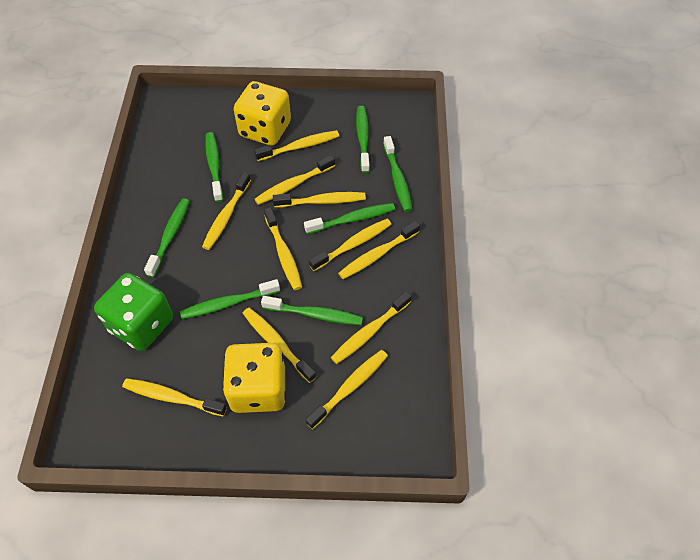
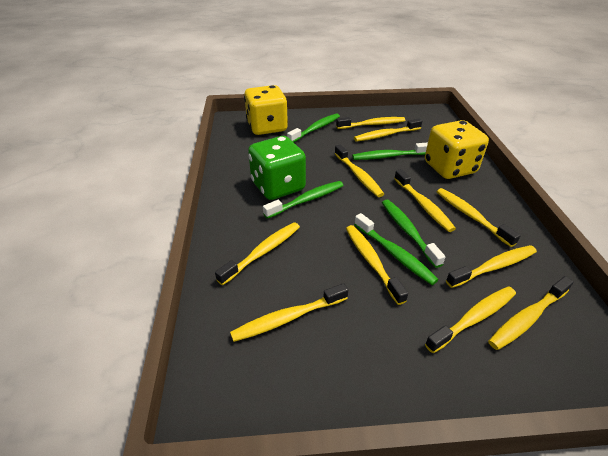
green toothbrush: 7 -> 5

